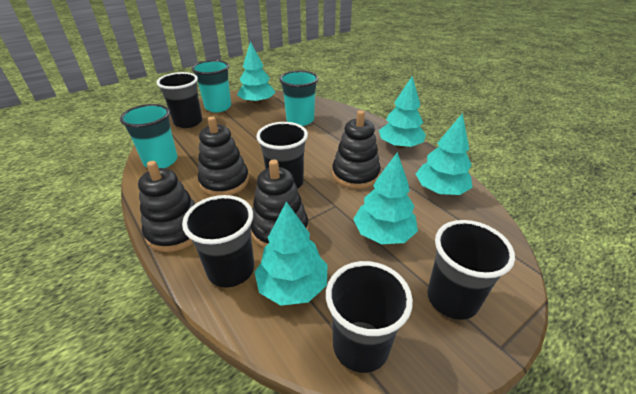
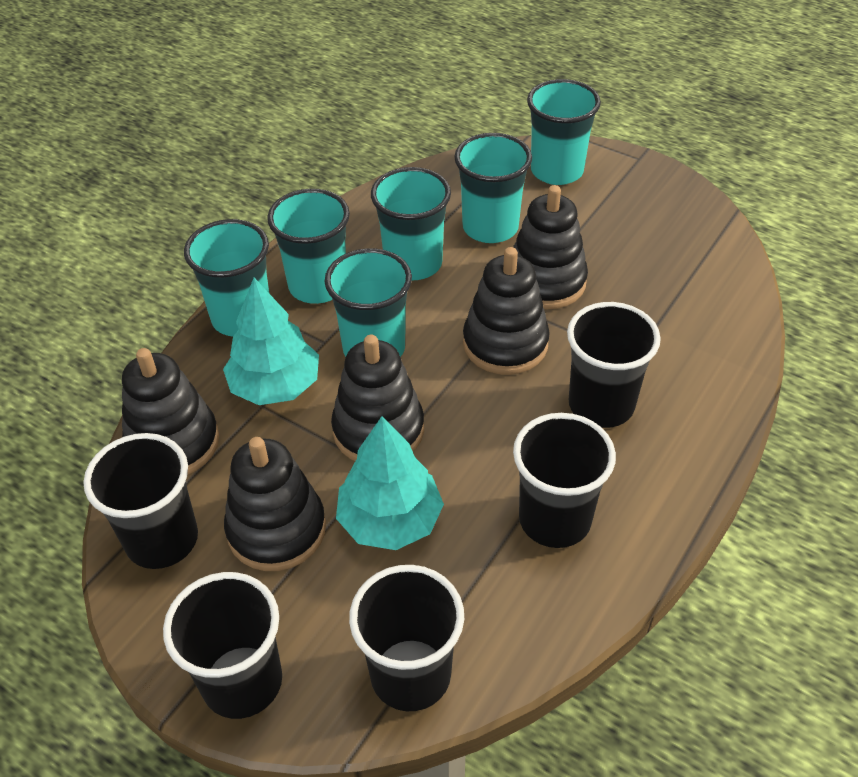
black stacking toy: 4 -> 5
turquoise cup: 3 -> 6
turquoise tree: 5 -> 2

